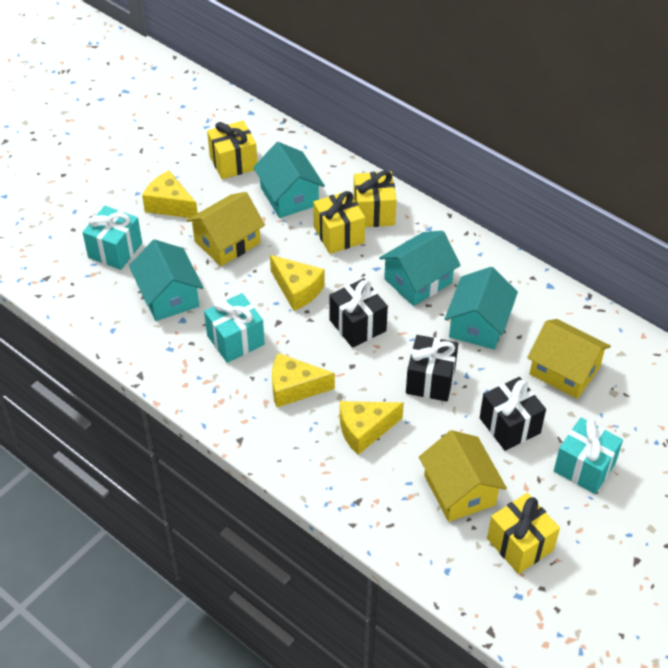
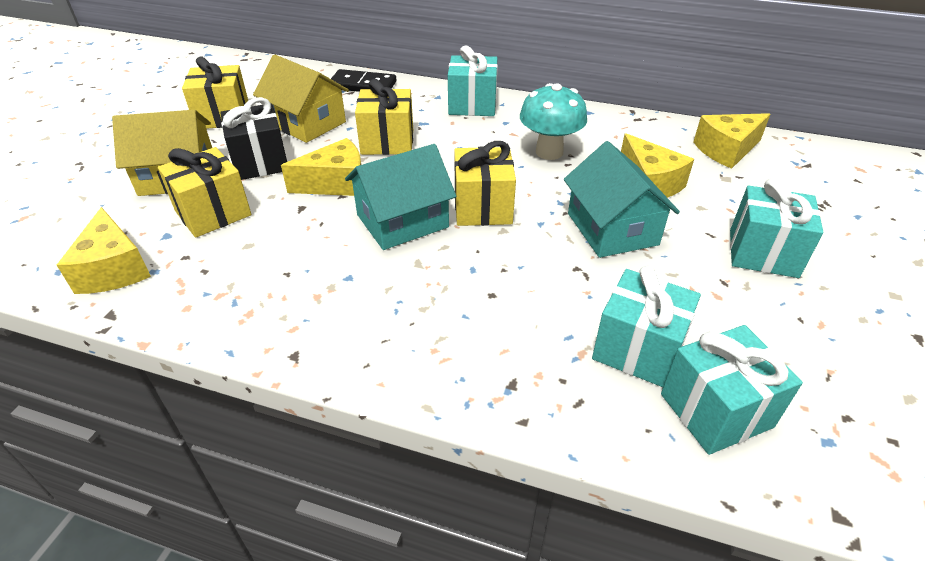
black domino: 0 -> 1
black gift: 3 -> 1
turquoise gift: 3 -> 4
turquoise house: 4 -> 2
turquoise mushroom: 0 -> 1
yellow house: 3 -> 2

